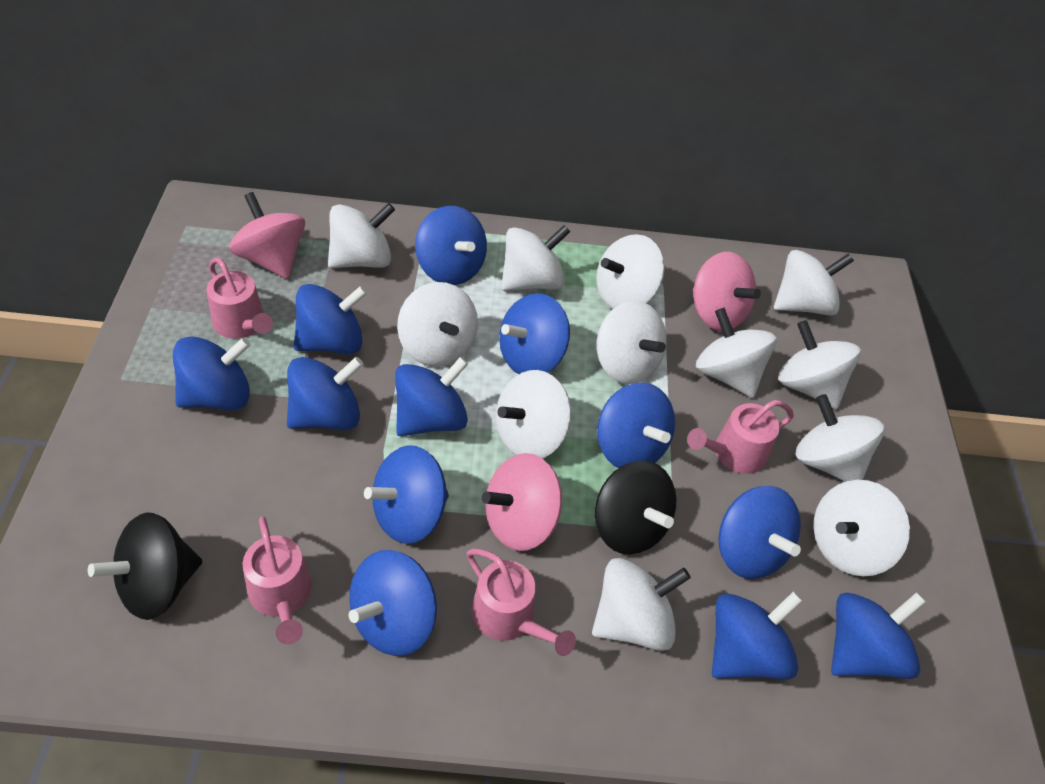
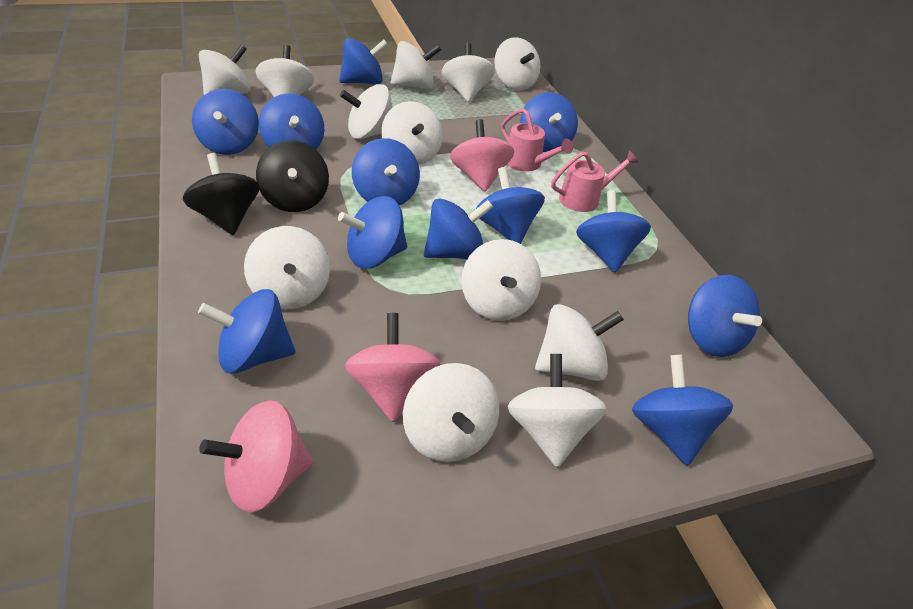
pink watering can: 4 -> 2

